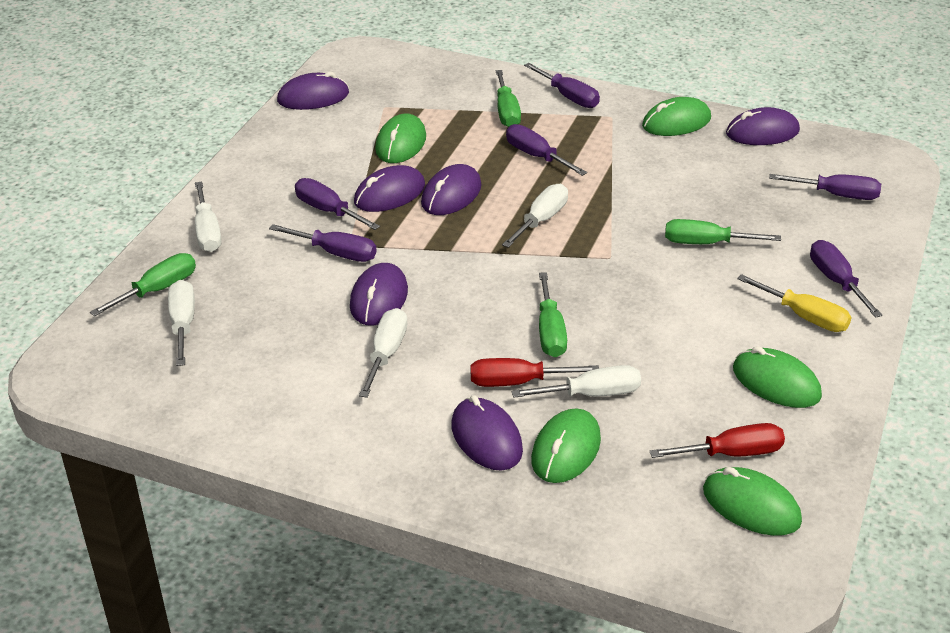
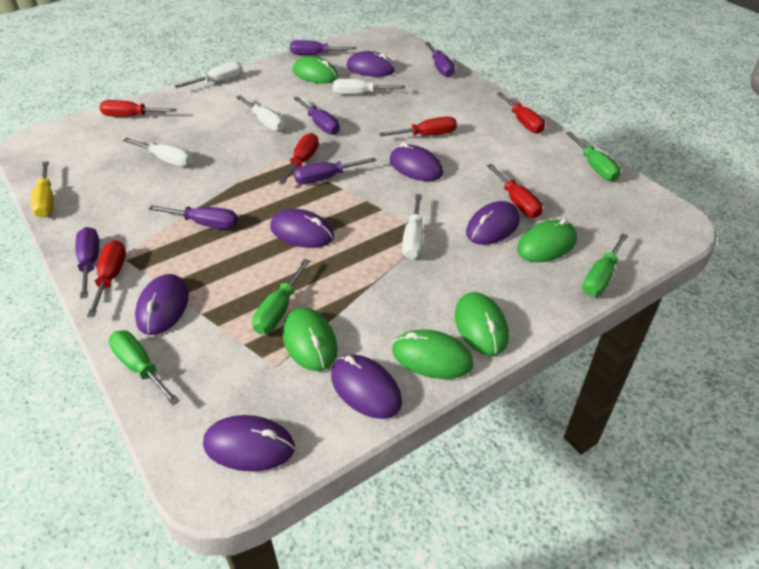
purple mouse: 6 -> 7
red screwdriver: 2 -> 6

